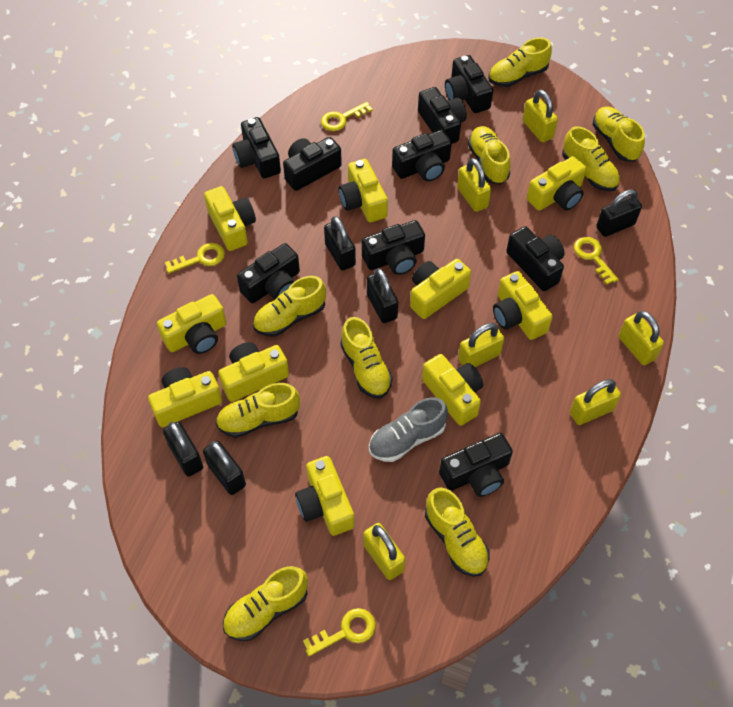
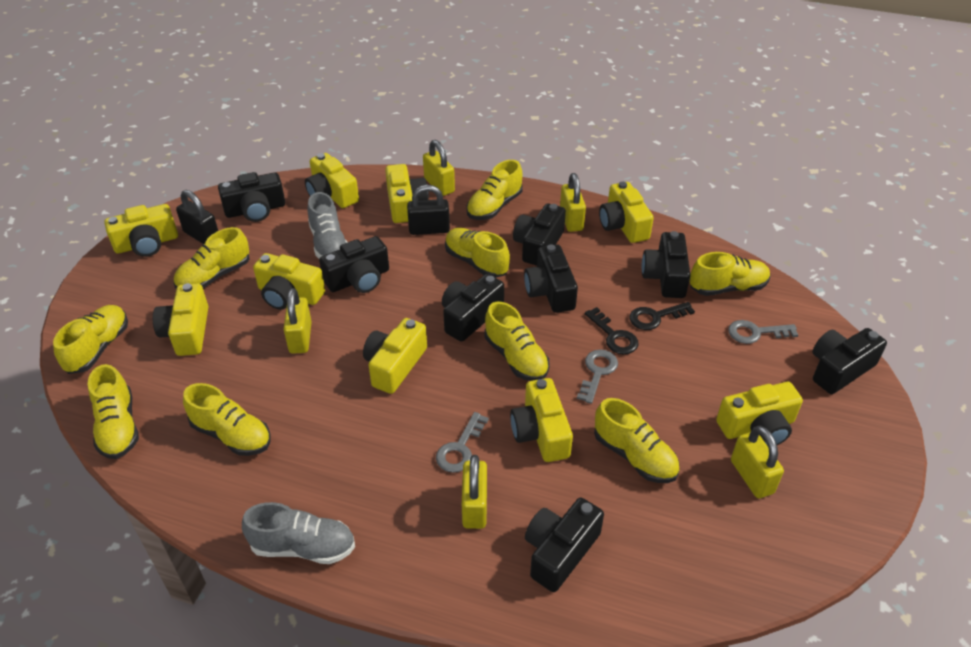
black camera: 9 -> 8
black key: 0 -> 2
black padlock: 5 -> 2
grey key: 0 -> 3
grey shoe: 1 -> 2
yellow camera: 10 -> 9
yellow key: 4 -> 0
yellow padlock: 6 -> 5

